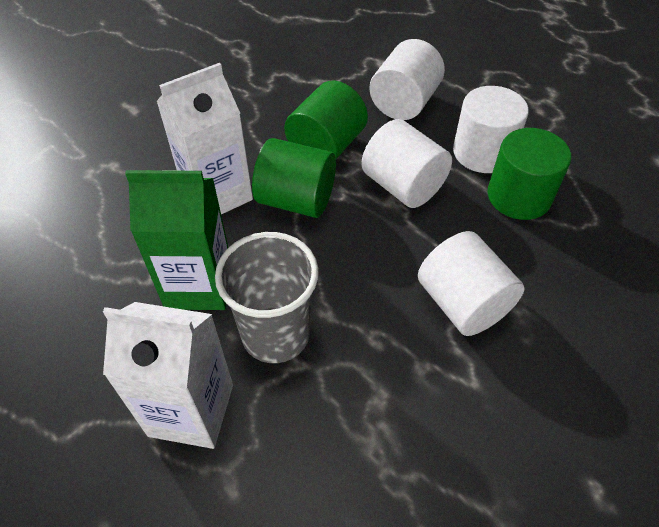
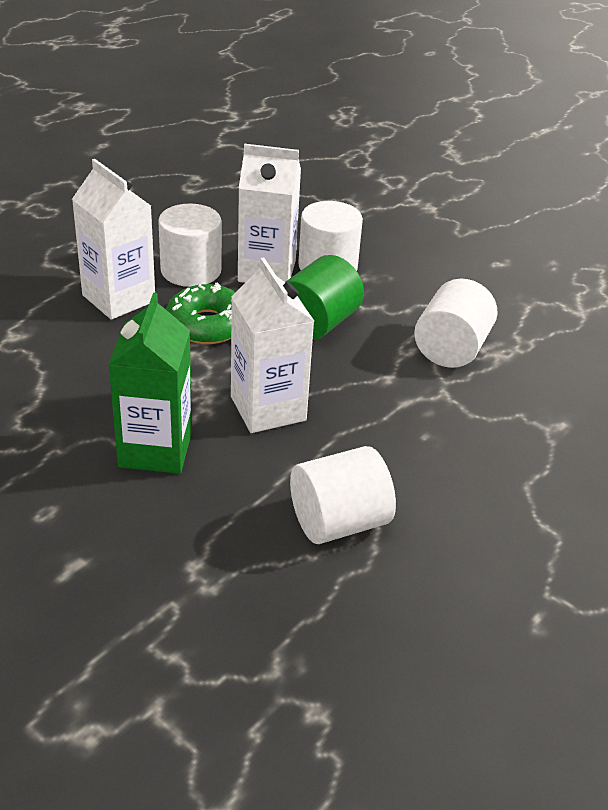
green cylinder: 3 -> 1
green donut: 0 -> 1
grey cup: 1 -> 0
white carton: 2 -> 3

